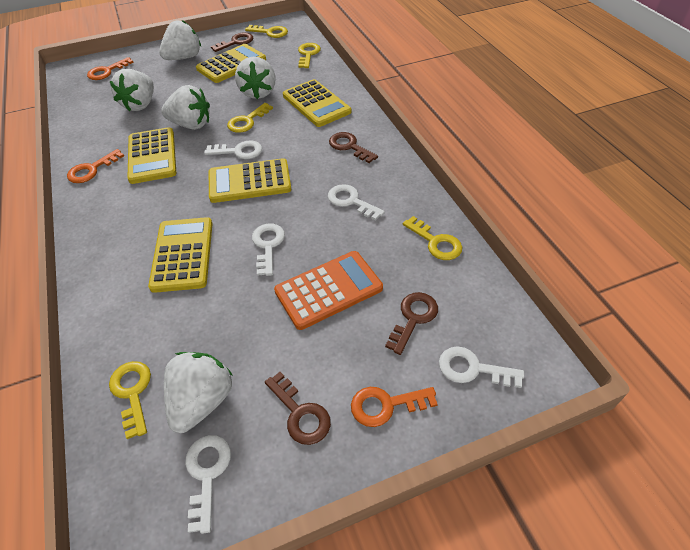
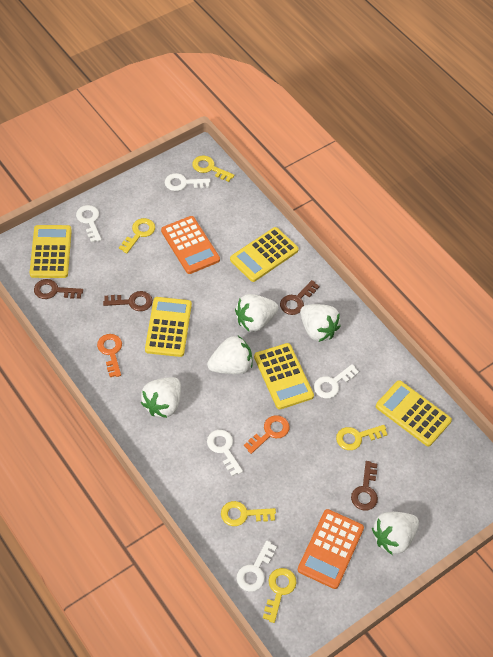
orange calculator: 1 -> 2
orange key: 3 -> 2

